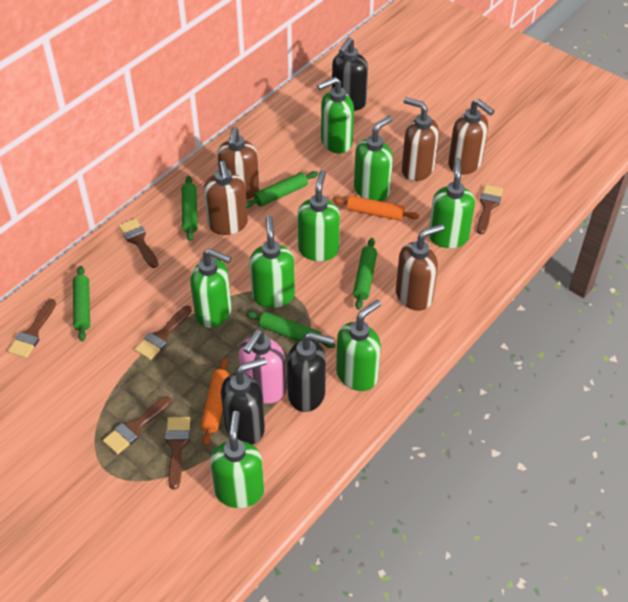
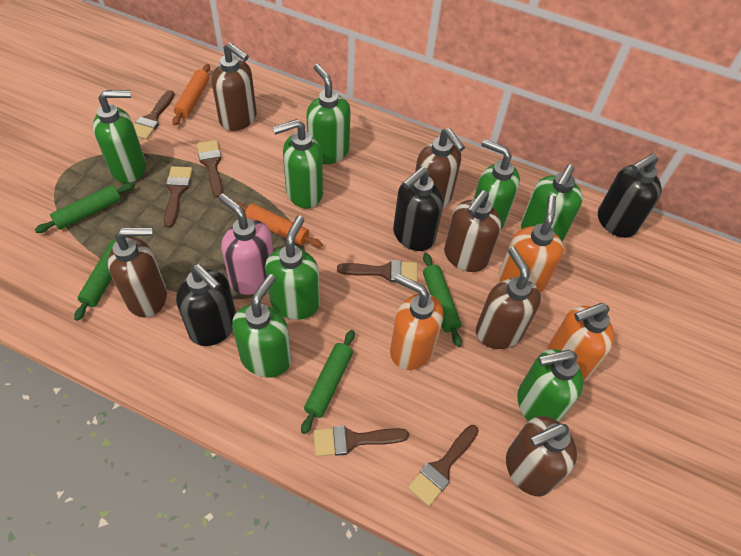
brown soap dispenser: 5 -> 6
green rolling pin: 5 -> 4
orange soap dispenser: 0 -> 3

